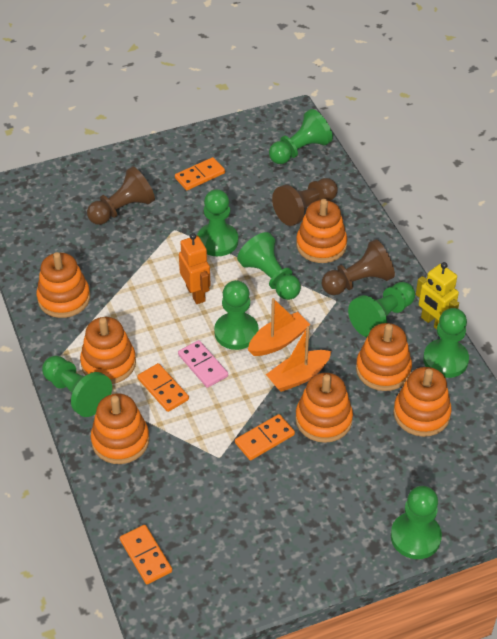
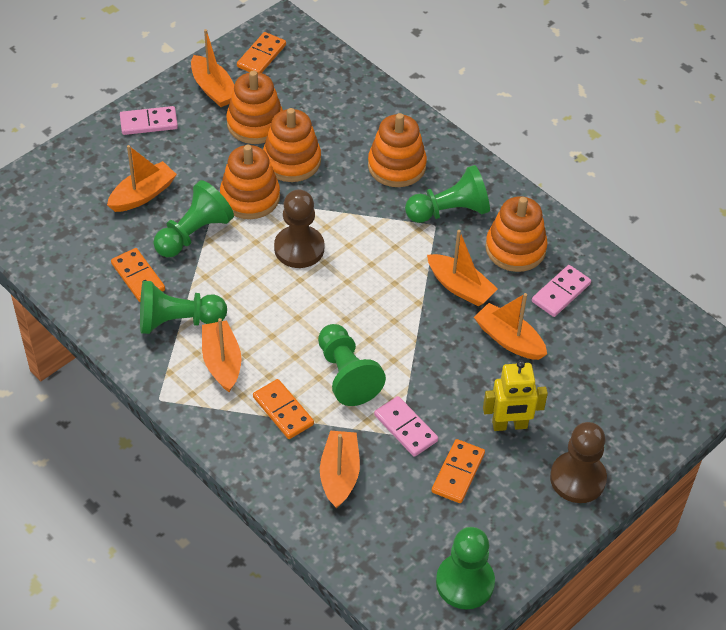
brown pawn: 3 -> 2
green pawn: 8 -> 5
orange boat: 2 -> 6
orange robot: 1 -> 0
orange stacking toy: 7 -> 5
pink domino: 1 -> 3

